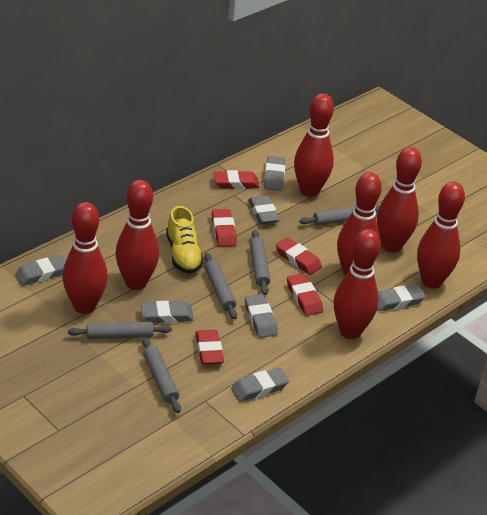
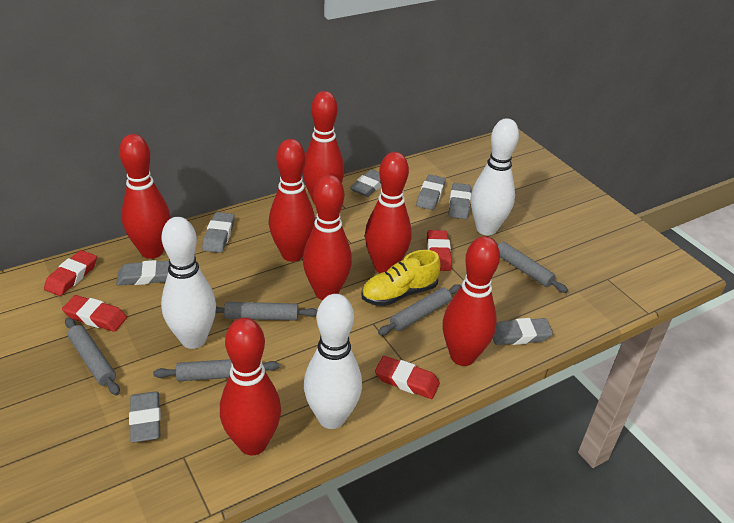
red eraser: 5 -> 4
white bowling pin: 0 -> 3

